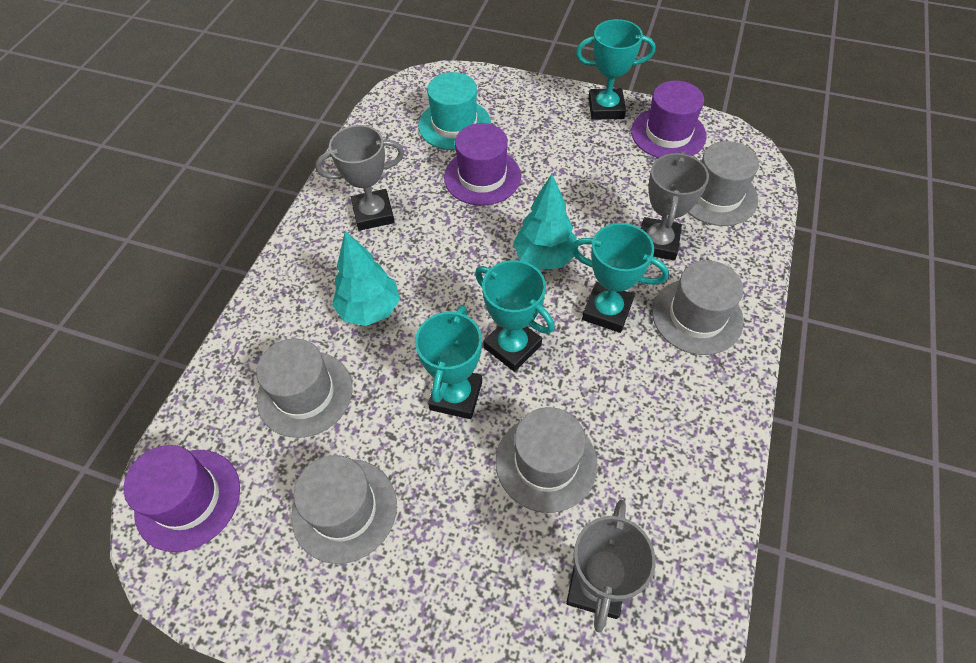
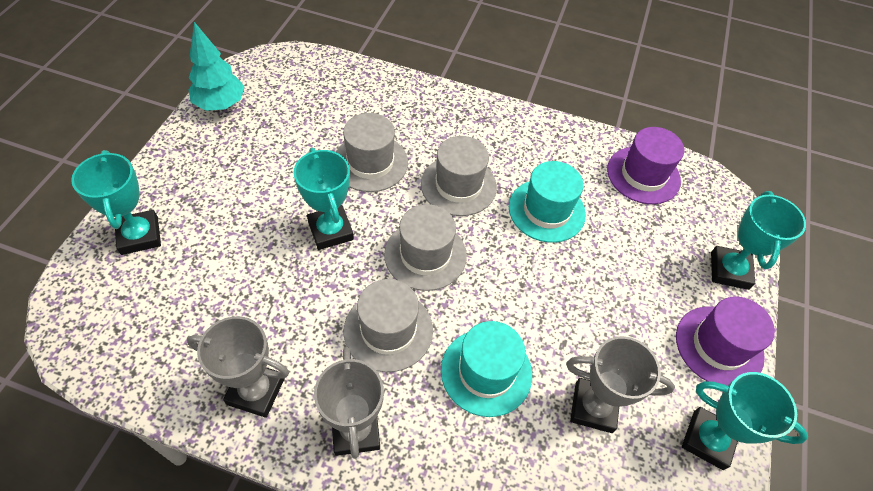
grey hat: 5 -> 4
purple hat: 3 -> 2
turquoise hat: 1 -> 2
turquoise tree: 2 -> 1

